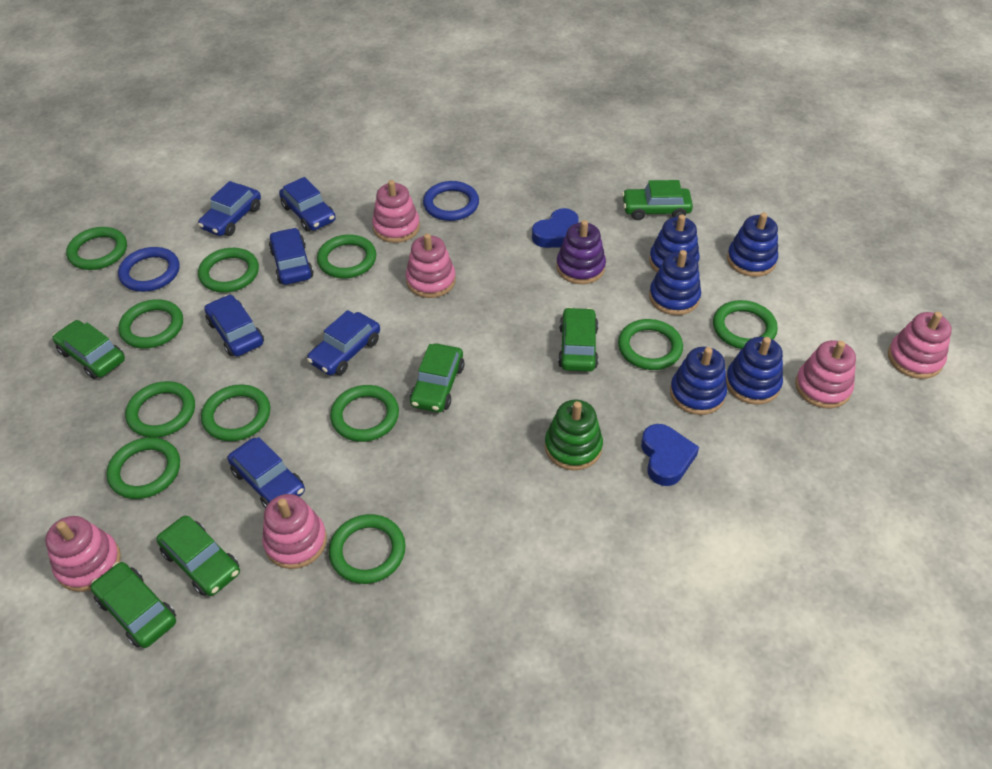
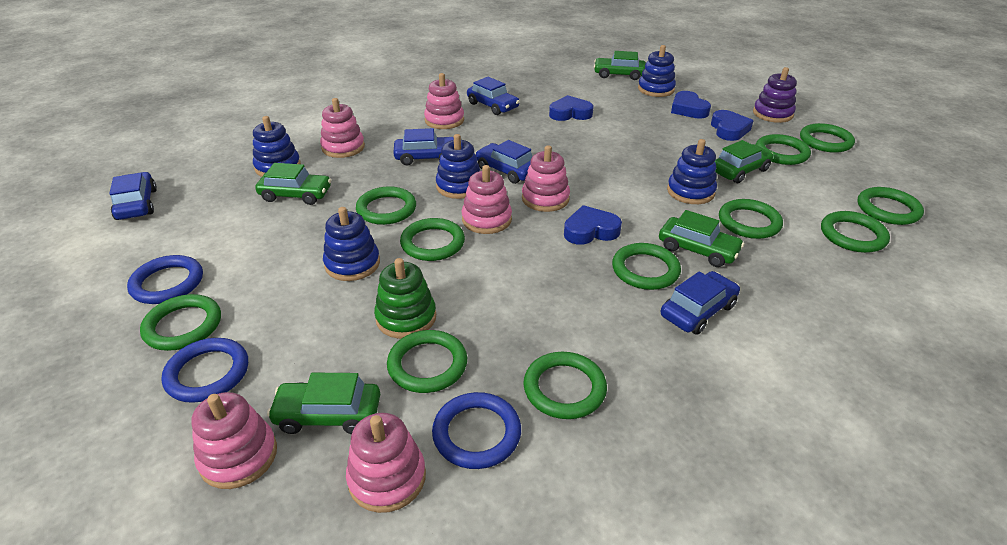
blue car: 6 -> 5
blue heart: 2 -> 4
blue ring: 2 -> 3
green car: 6 -> 5

